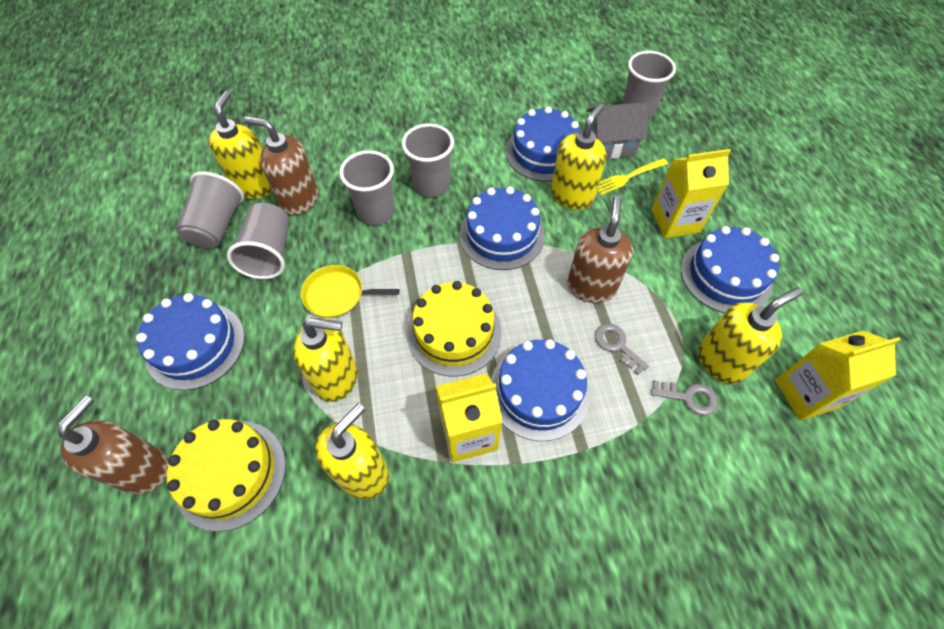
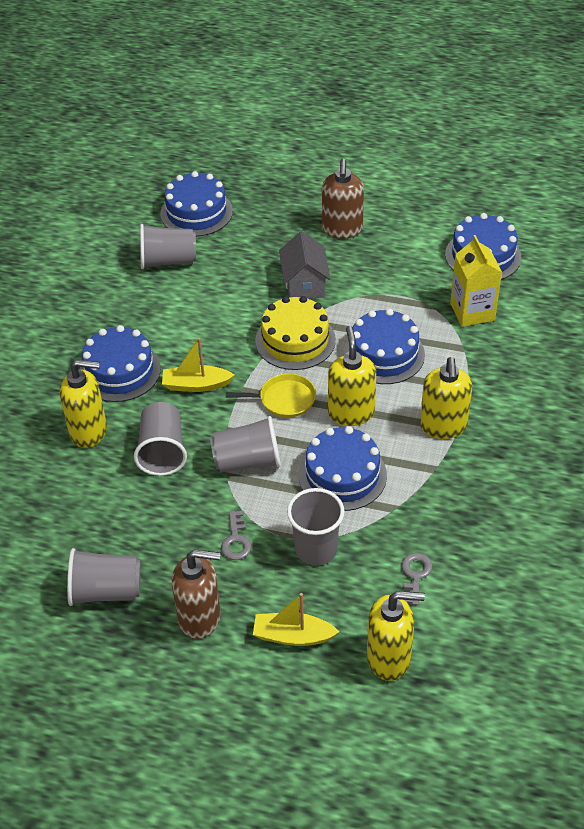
brown soap dispenser: 3 -> 2
yellow boat: 0 -> 2
yellow cake: 2 -> 1
yellow carton: 3 -> 1
yellow fork: 1 -> 0
yellow soap dispenser: 5 -> 4

